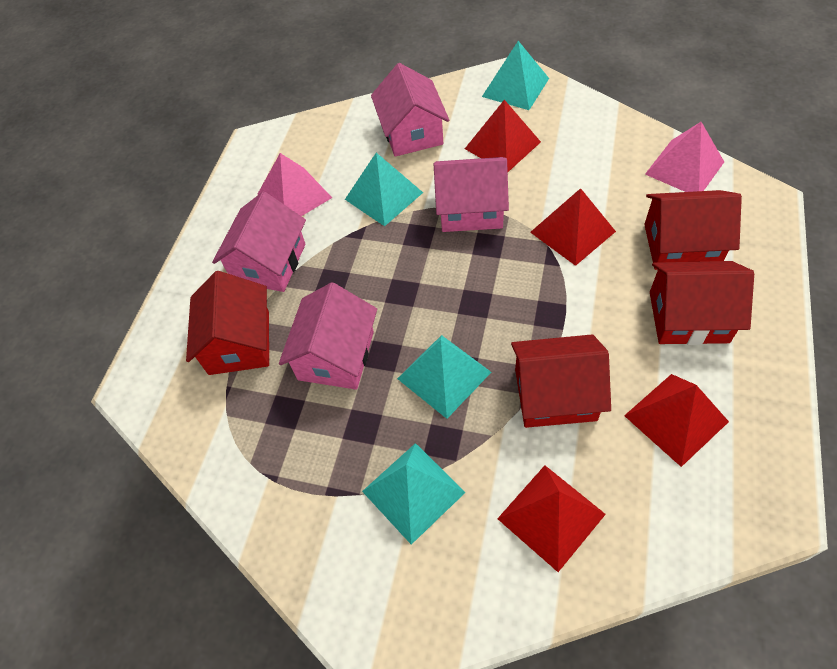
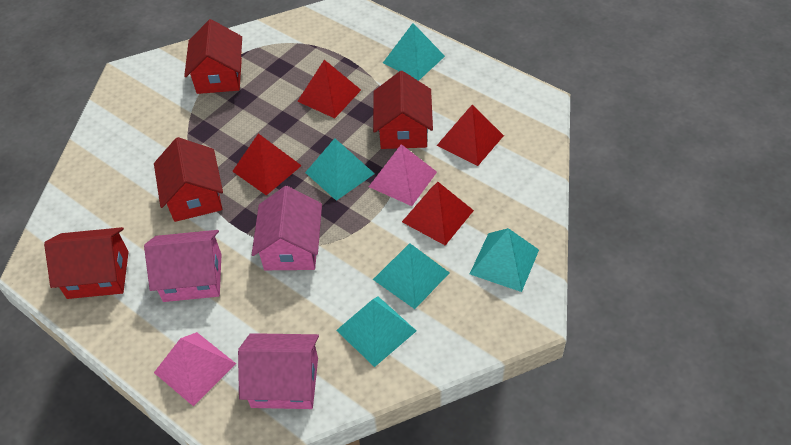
pink house: 4 -> 3
turquoise pyramid: 4 -> 5

